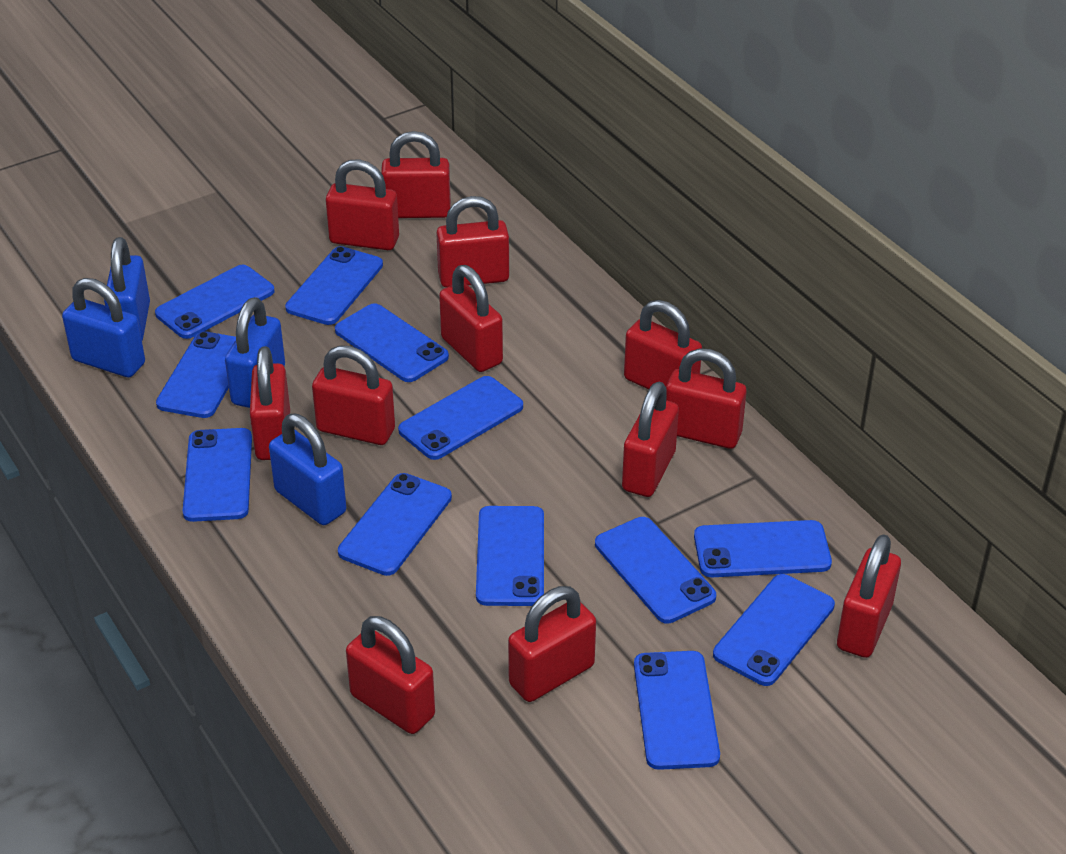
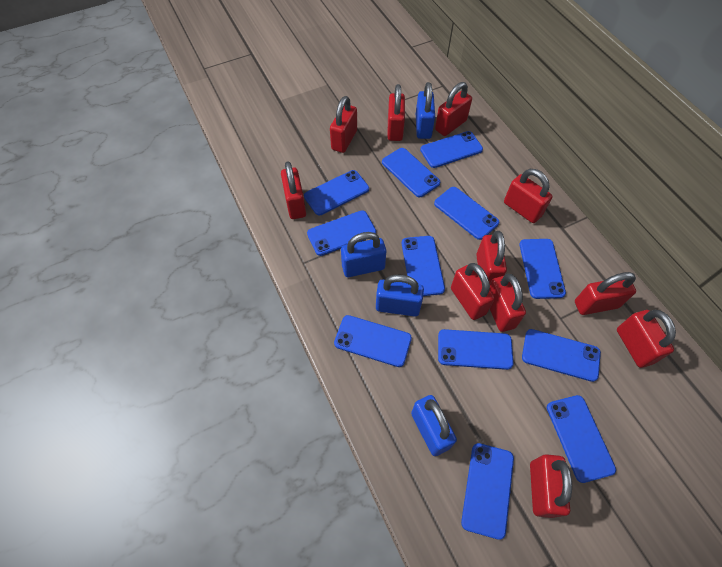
red padlock: 12 -> 11

